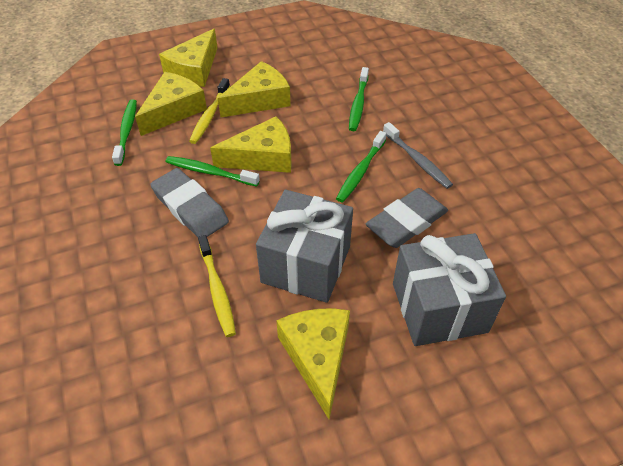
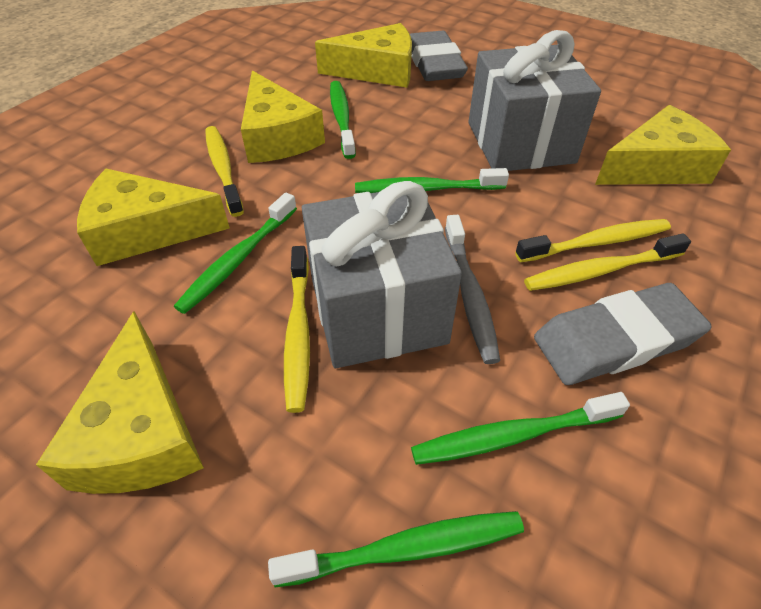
green toothbrush: 4 -> 5
yellow toothbrush: 2 -> 4

